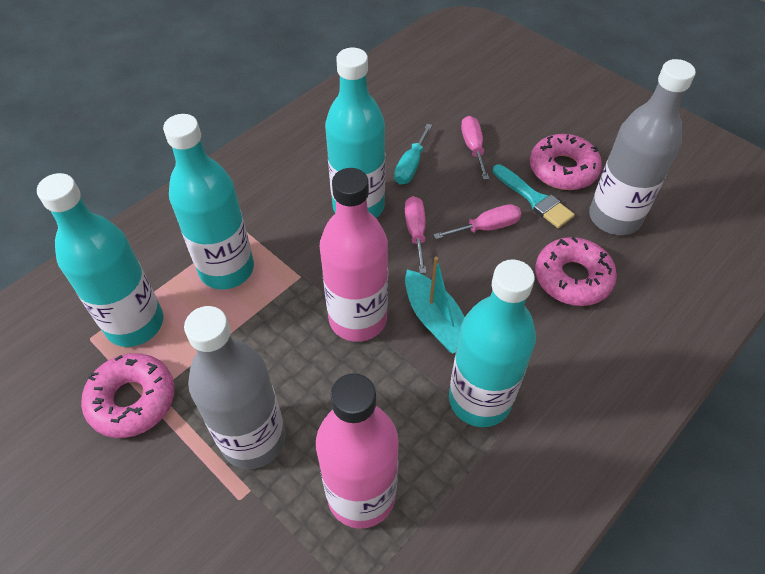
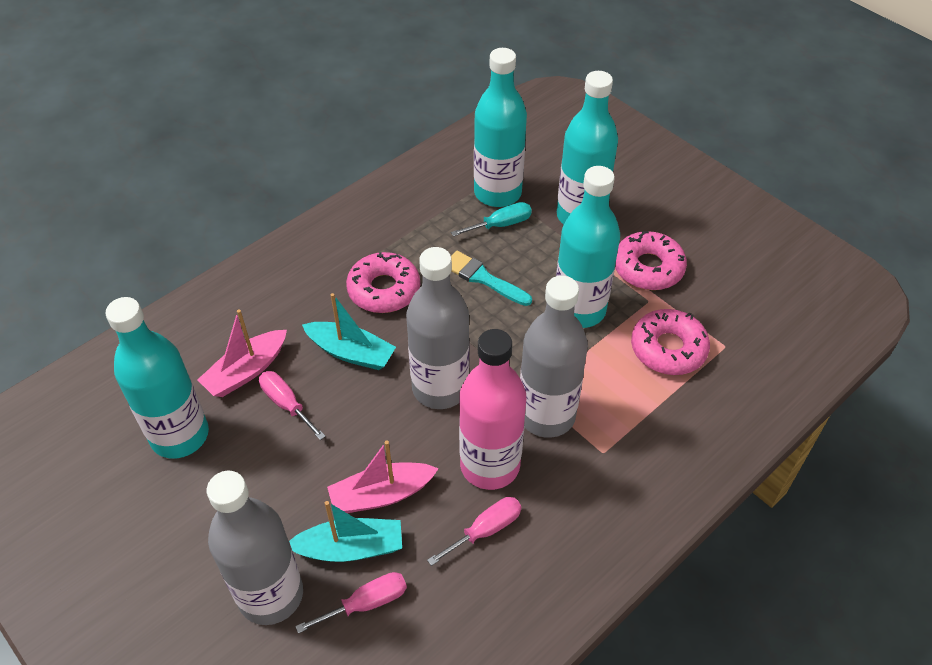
grey bottle: 2 -> 3
pink boat: 0 -> 2
pink bottle: 2 -> 1
turquoise boat: 1 -> 2

